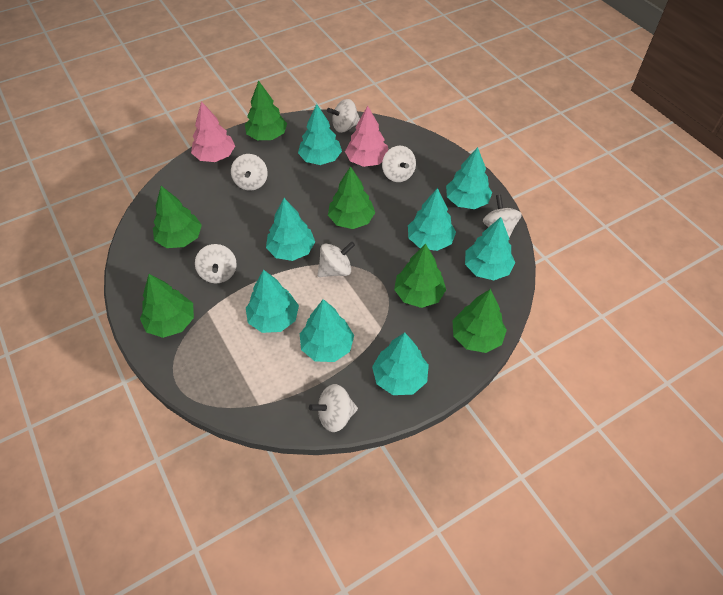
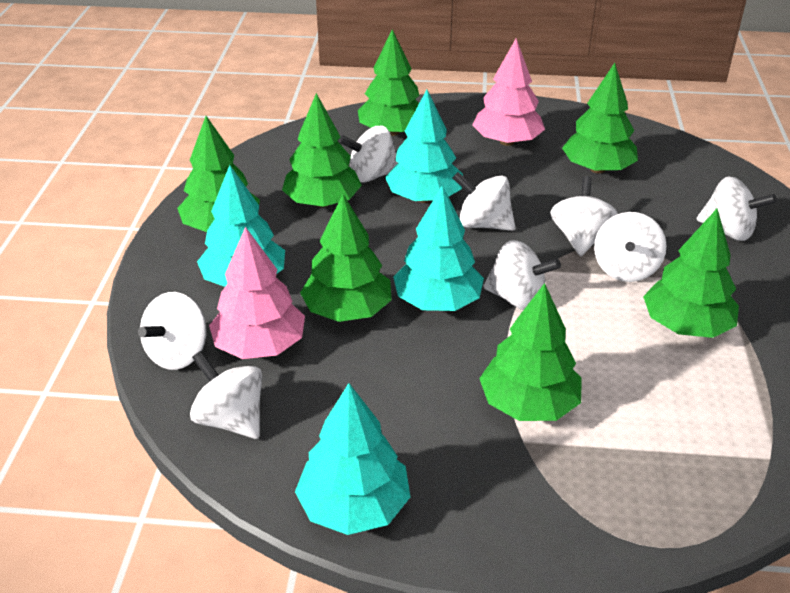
green tree: 6 -> 7
turquoise tree: 8 -> 4
white spinning top: 7 -> 8

